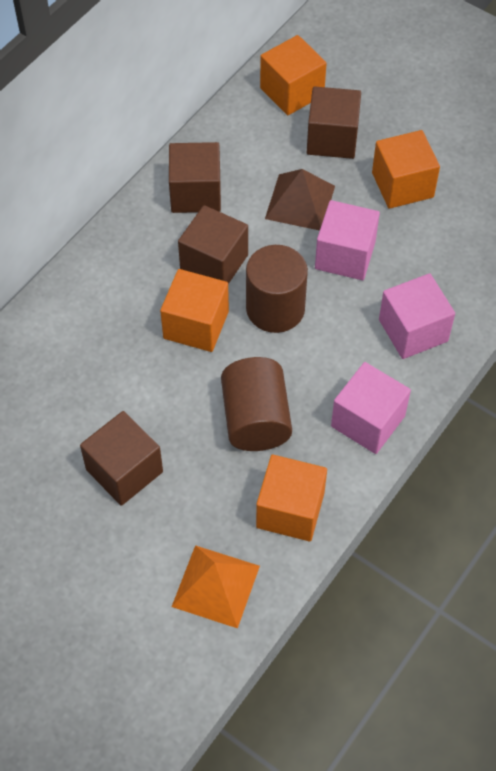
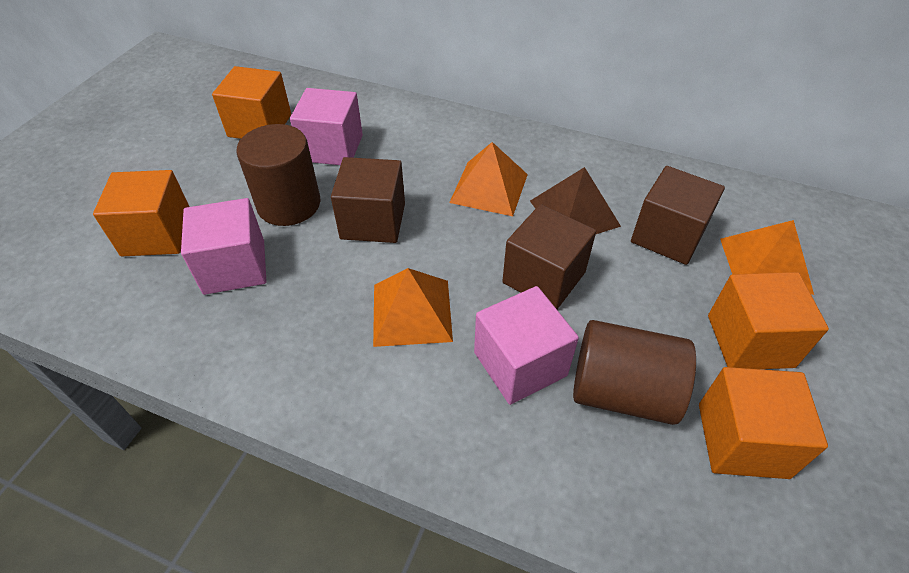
brown cube: 4 -> 3
orange pyramid: 1 -> 3

